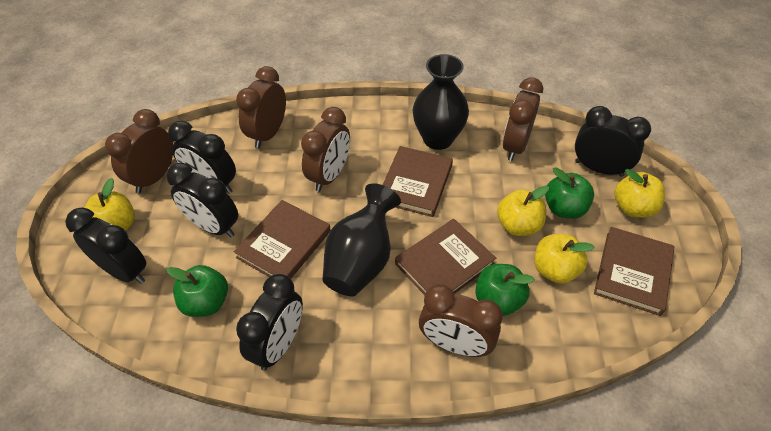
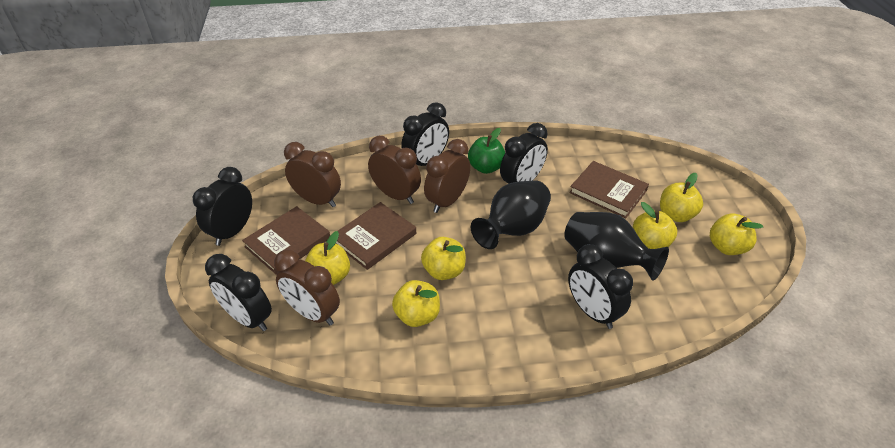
brown book: 4 -> 3
brown clock: 5 -> 4
green apple: 3 -> 1
yellow apple: 4 -> 6

